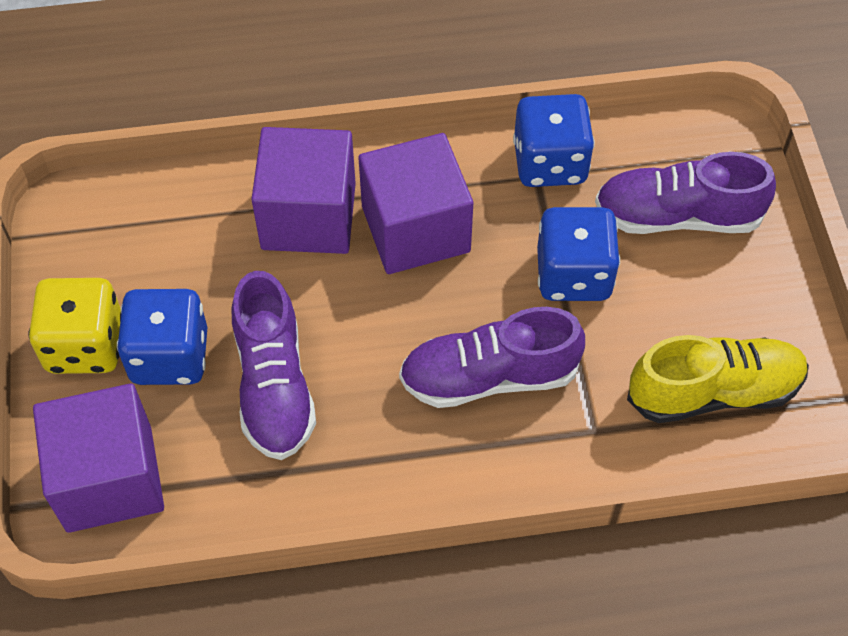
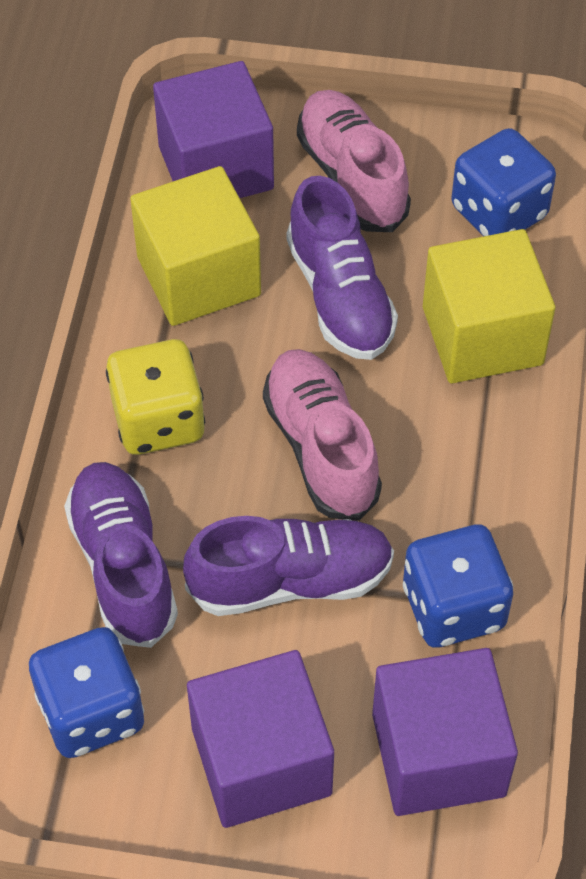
pink shoe: 0 -> 2
yellow cube: 0 -> 2
yellow shoe: 1 -> 0

